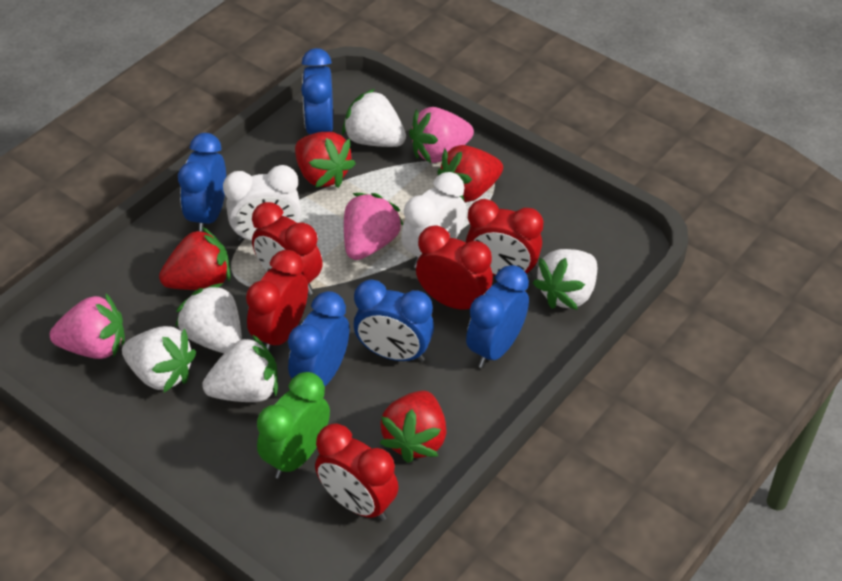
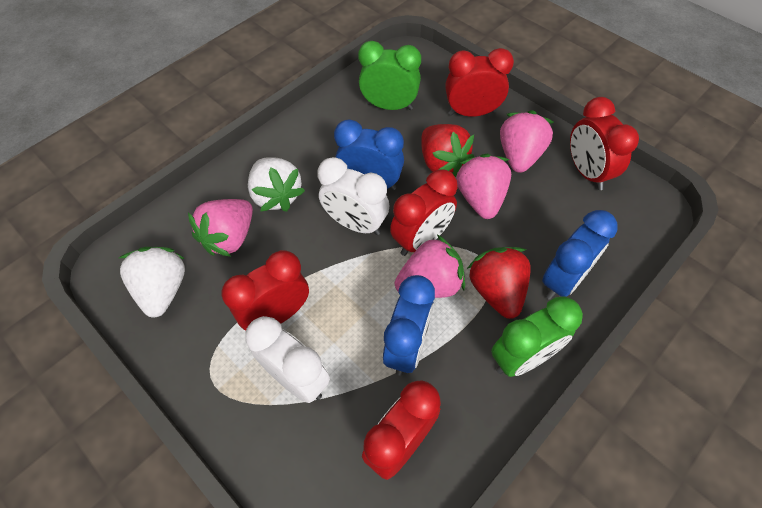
blue clock: 5 -> 3
green clock: 1 -> 2
pink strawberry: 3 -> 4
red strawberry: 4 -> 2
white strawberry: 5 -> 2

